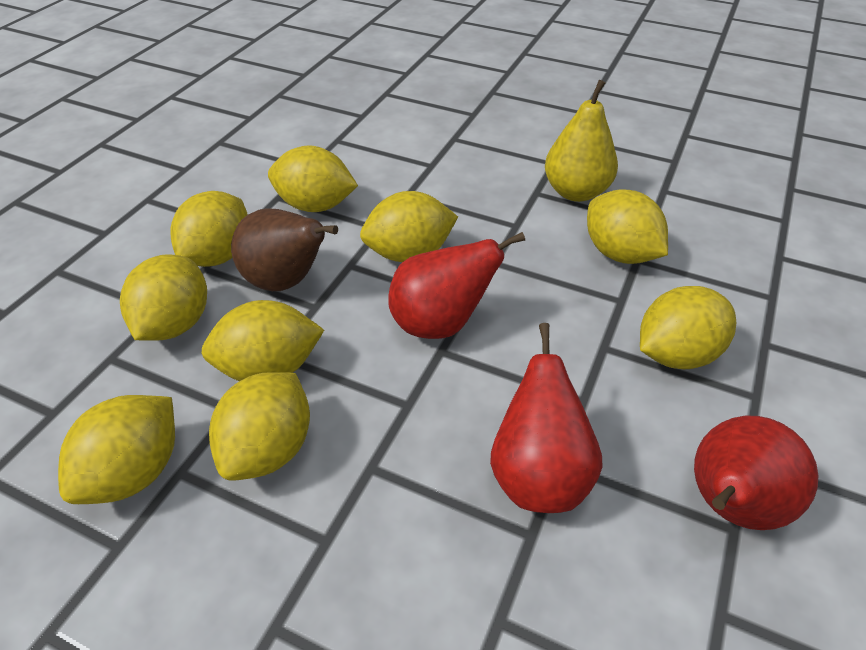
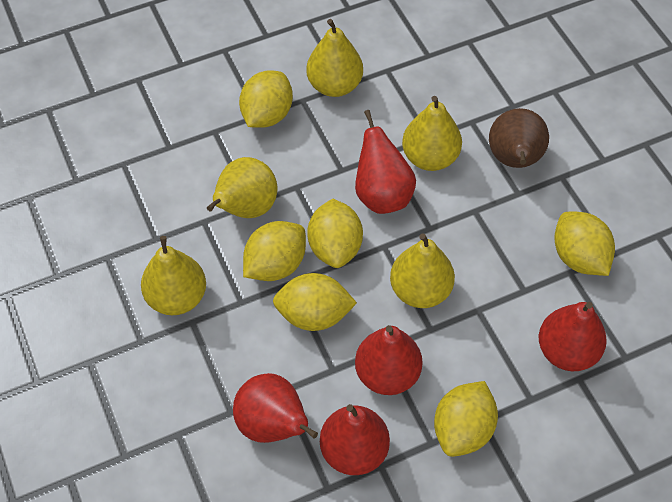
red pear: 3 -> 5
yellow lemon: 9 -> 6
yellow pear: 1 -> 5

